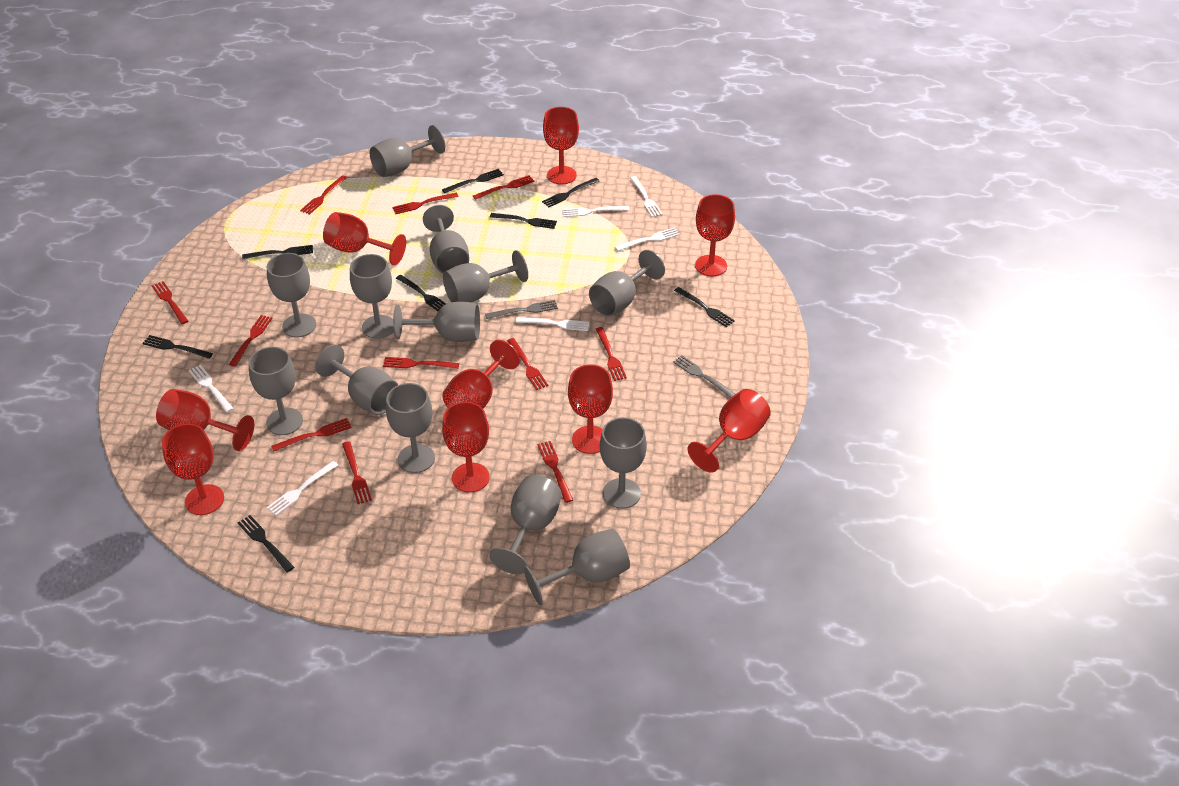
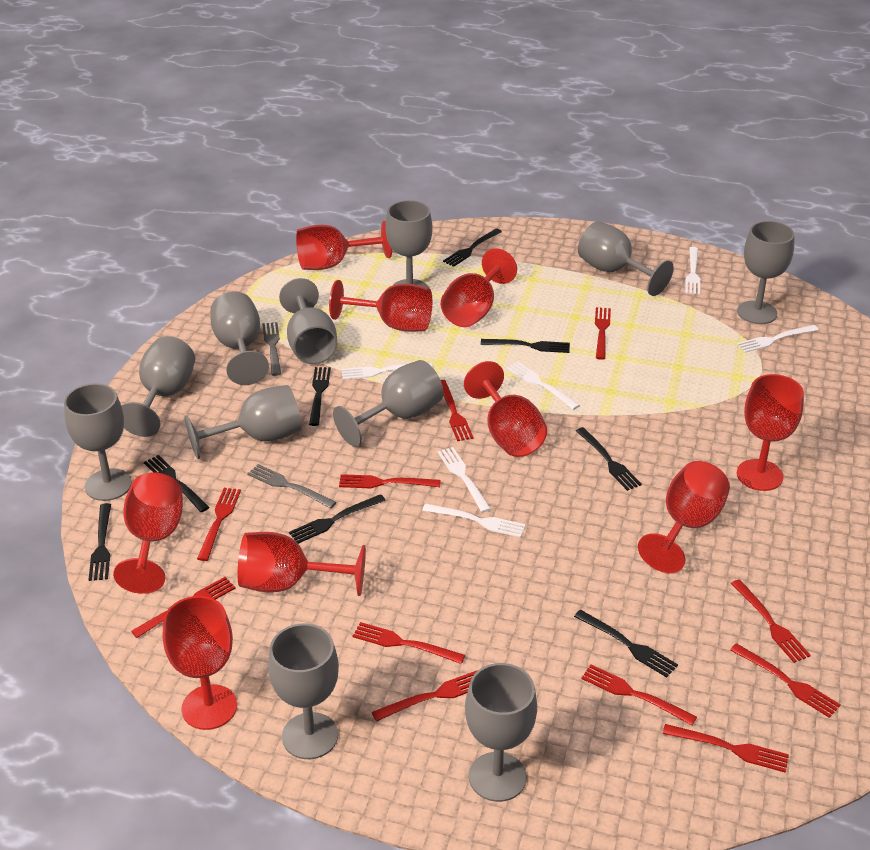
grey goblet: 13 -> 11

